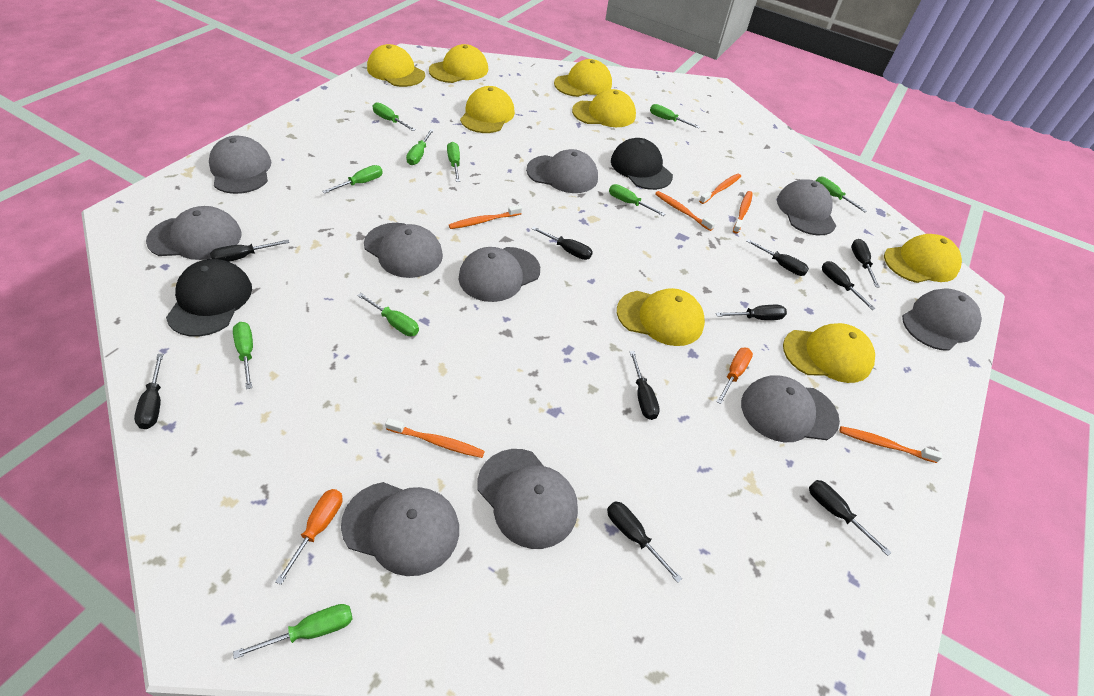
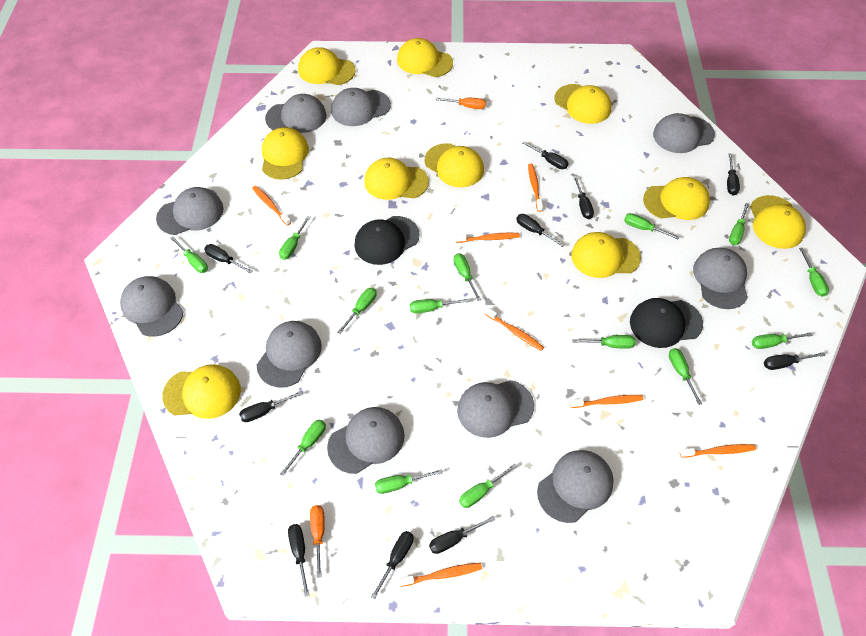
green screwdriver: 10 -> 14
orange toothbrush: 6 -> 7
yellow cap: 8 -> 10

